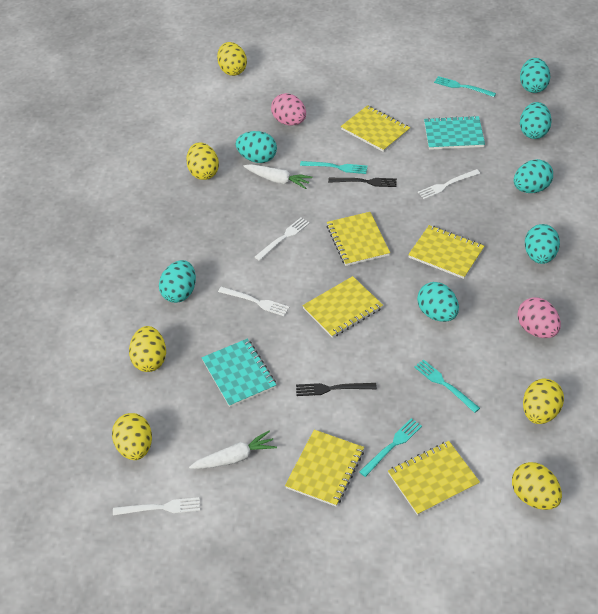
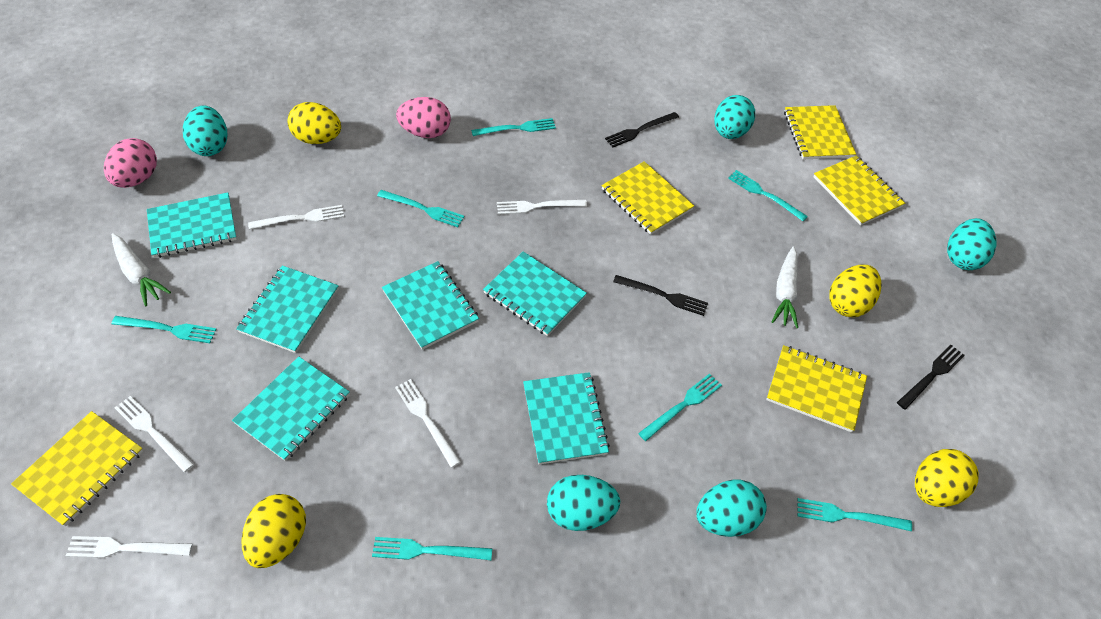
black fork: 2 -> 3
turquoise egg: 7 -> 5
turquoise fork: 4 -> 7
turquoise notebook: 2 -> 6
white fork: 4 -> 5
yellow egg: 6 -> 4
yellow notebook: 6 -> 5

